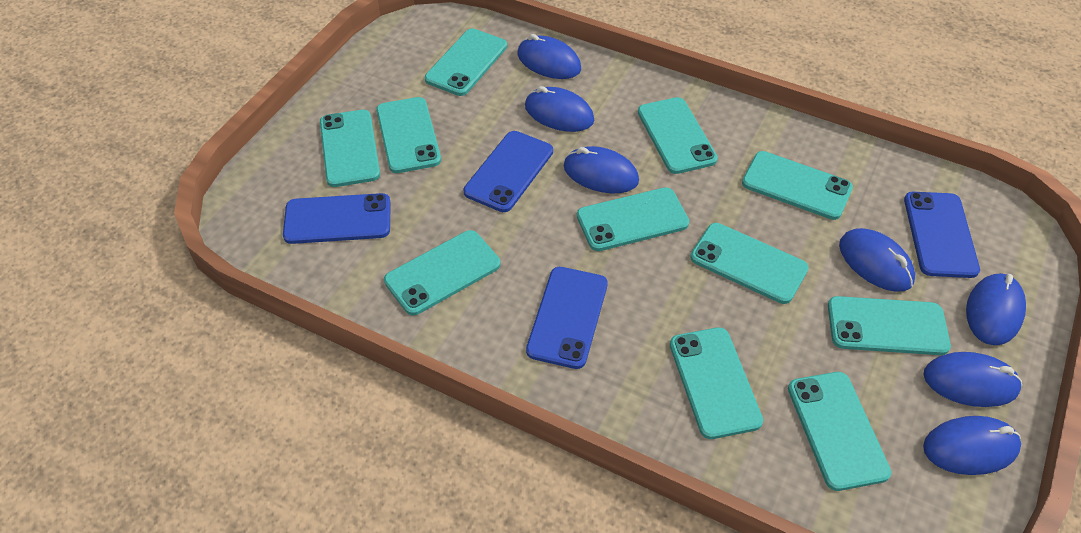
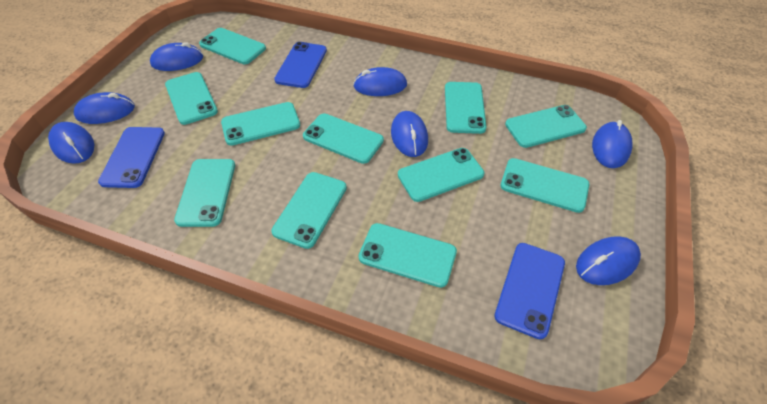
blue phone: 4 -> 3

